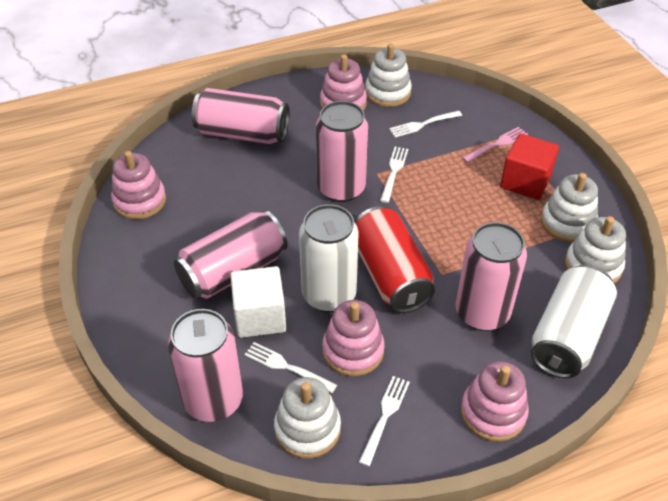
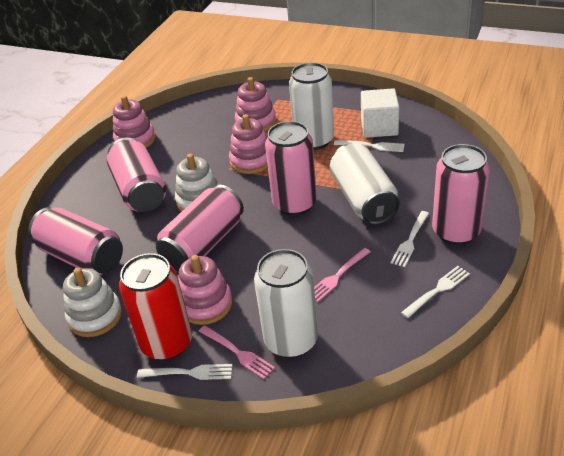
pink fork: 1 -> 2
red cube: 1 -> 0
white can: 2 -> 3
white stacking toy: 4 -> 2

